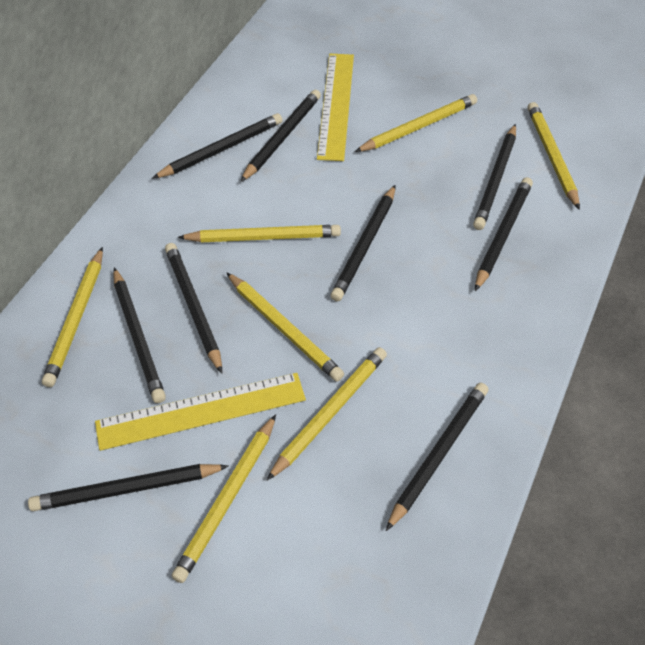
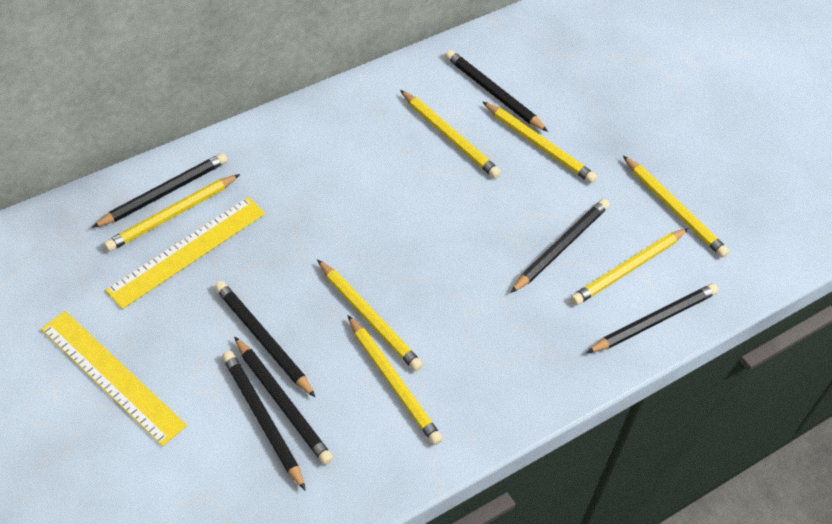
black pencil: 9 -> 7

